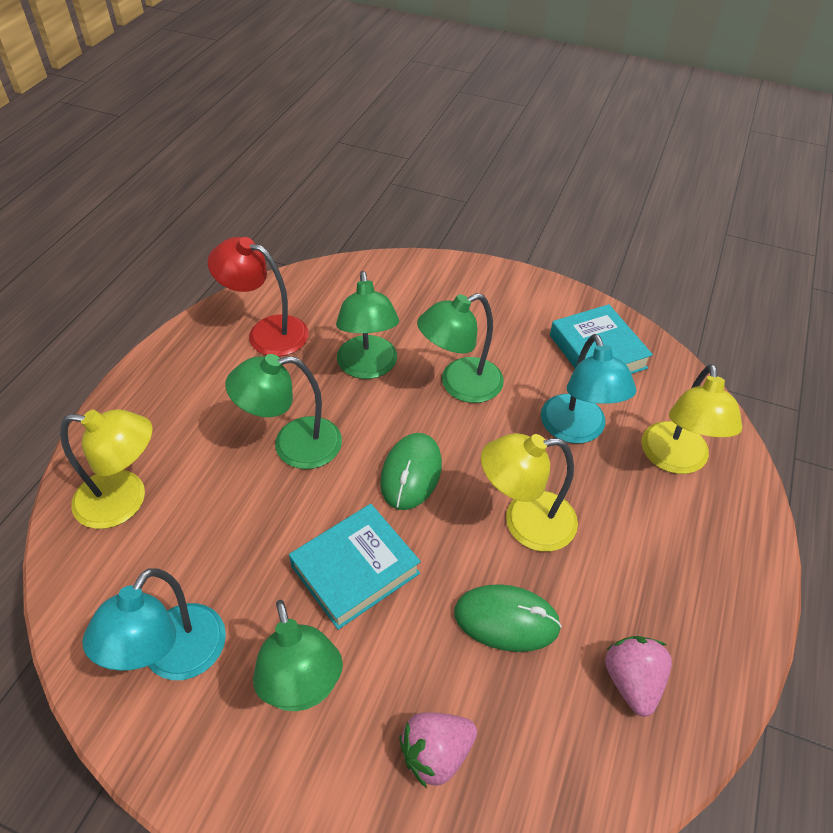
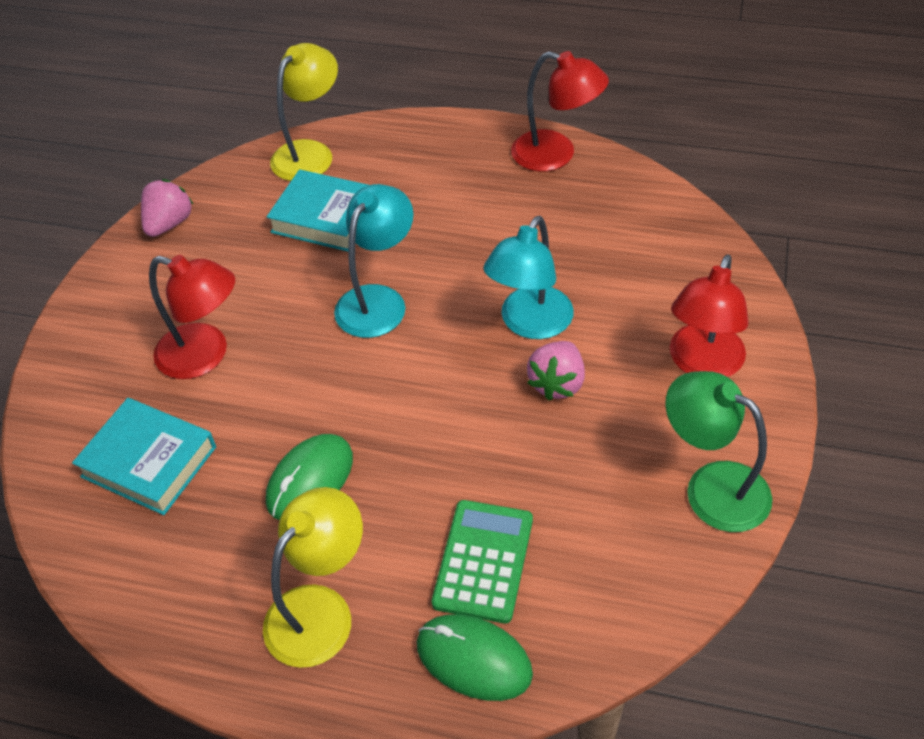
green calculator: 0 -> 1
green lamp: 4 -> 1
red lamp: 1 -> 3
yellow lamp: 3 -> 2

